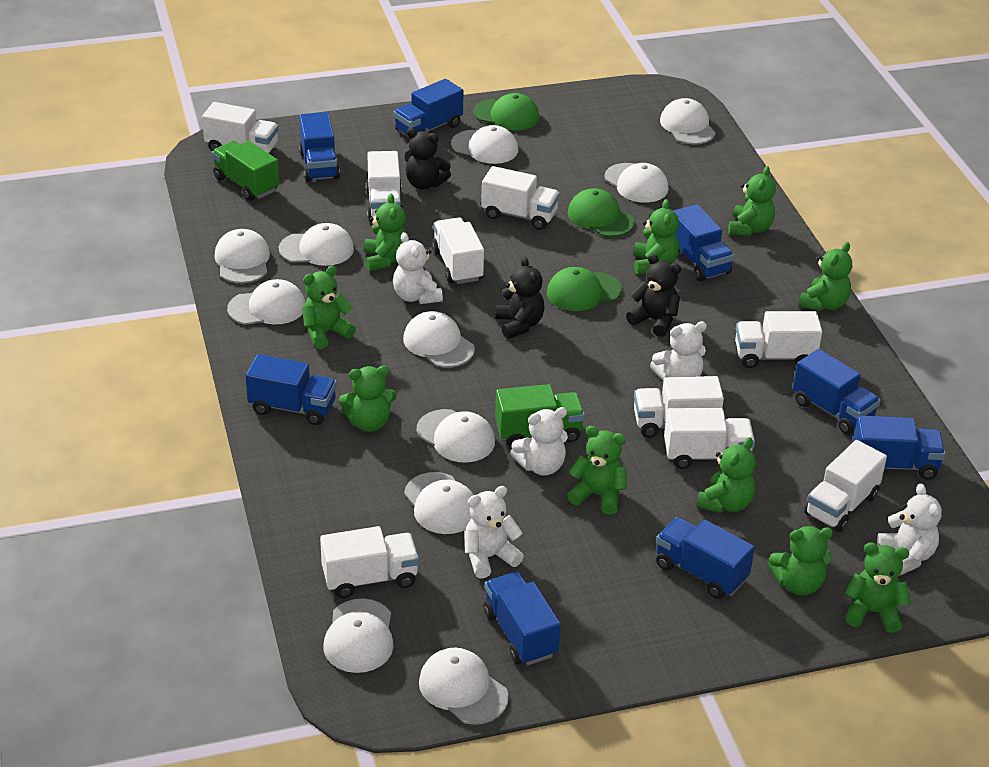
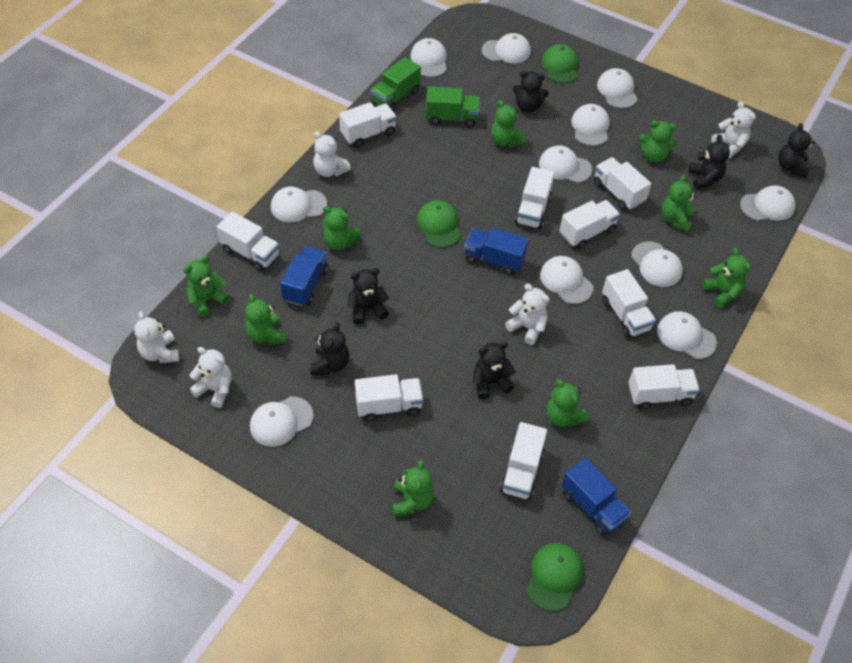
black teddy bear: 3 -> 6
blue truck: 8 -> 3
green teddy bear: 10 -> 9

